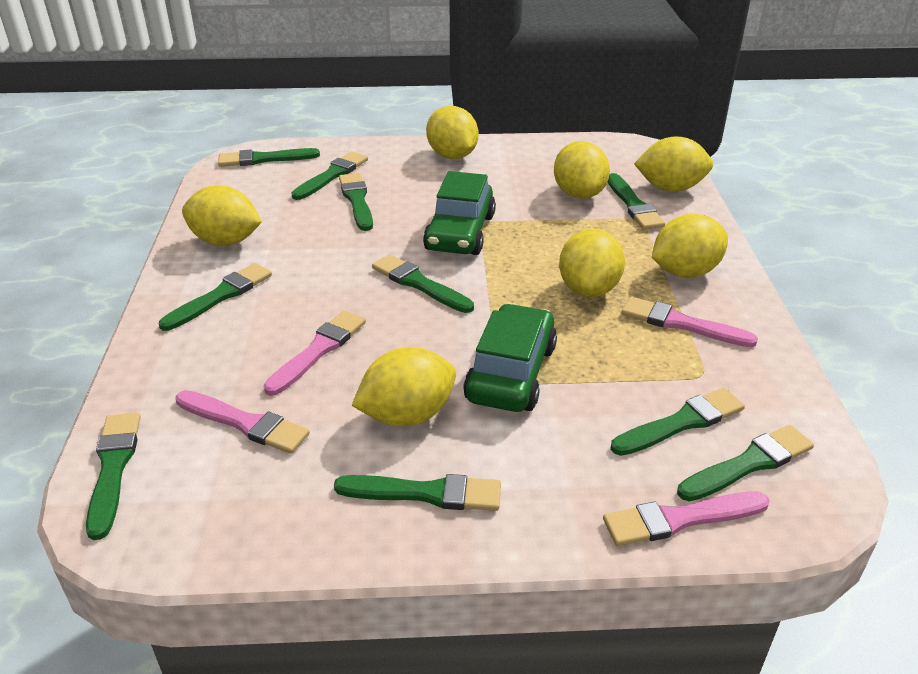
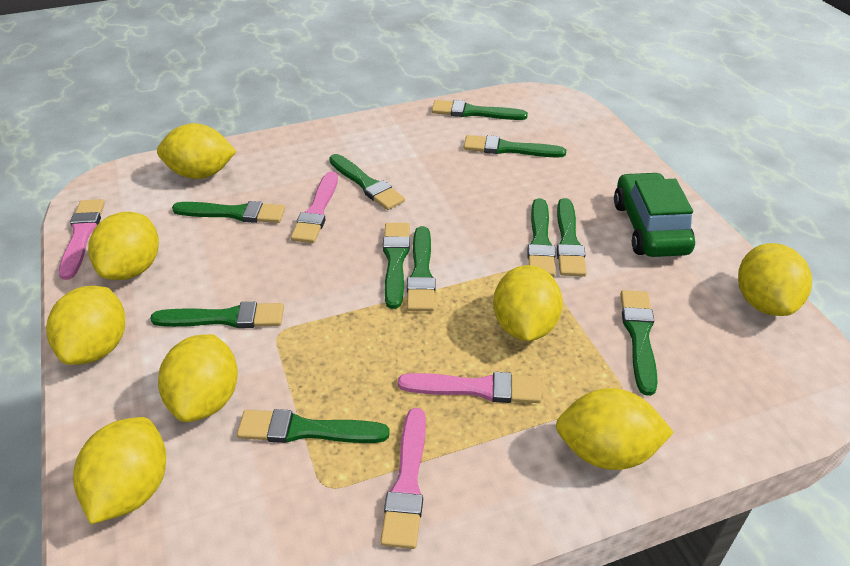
green brush: 10 -> 11
green car: 2 -> 1
yellow lemon: 7 -> 8

